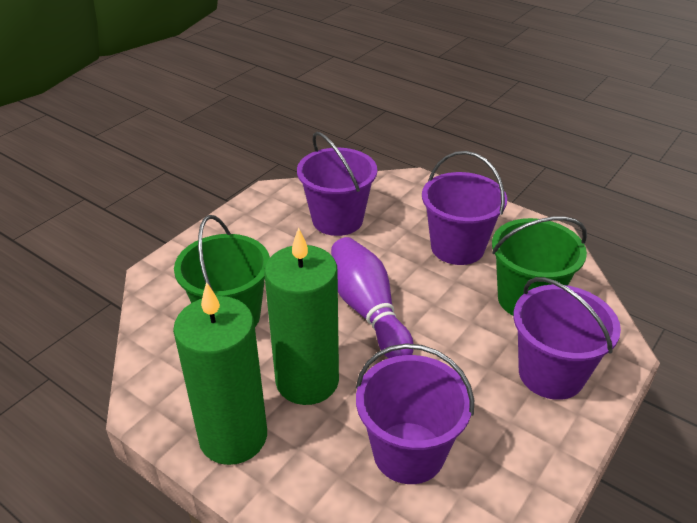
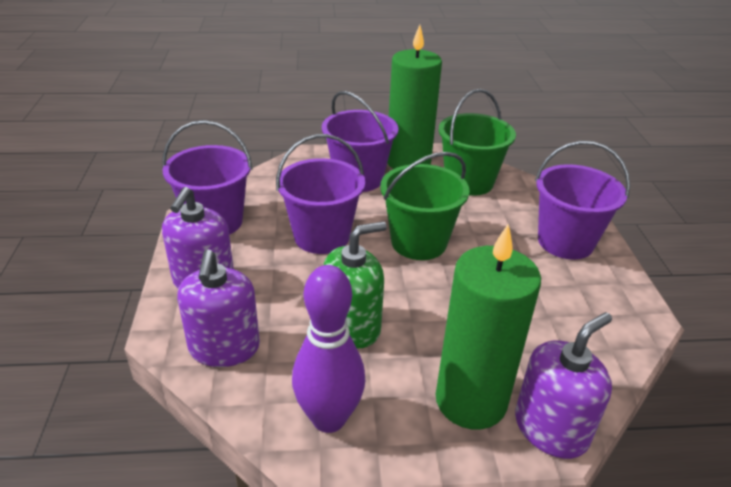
green soap dispenser: 0 -> 1
purple soap dispenser: 0 -> 3

